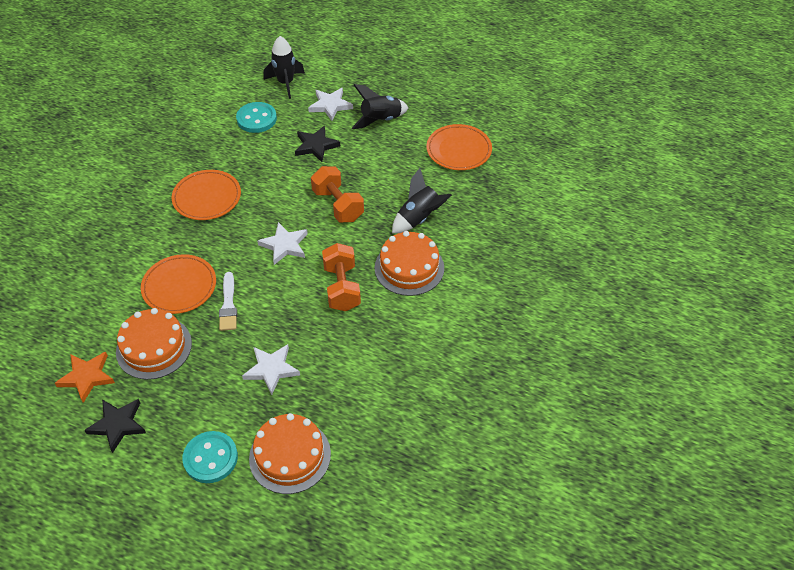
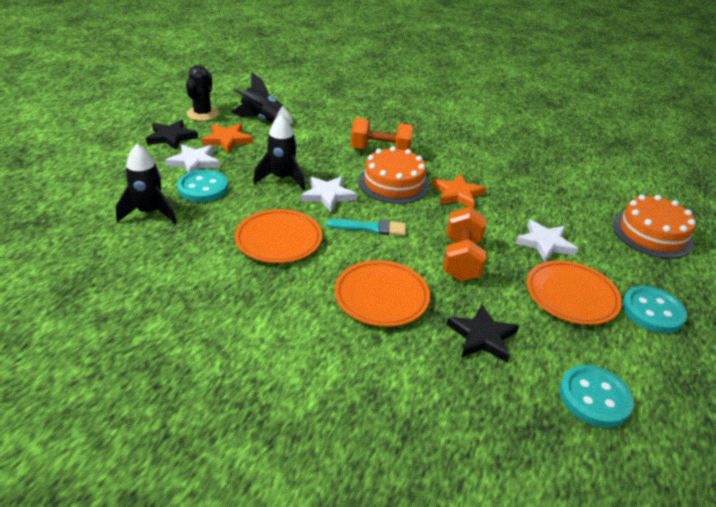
black cactus: 0 -> 1
orange cake: 3 -> 2
orange star: 1 -> 2
turquoise brush: 0 -> 1
turquoise button: 2 -> 3
white brush: 1 -> 0

